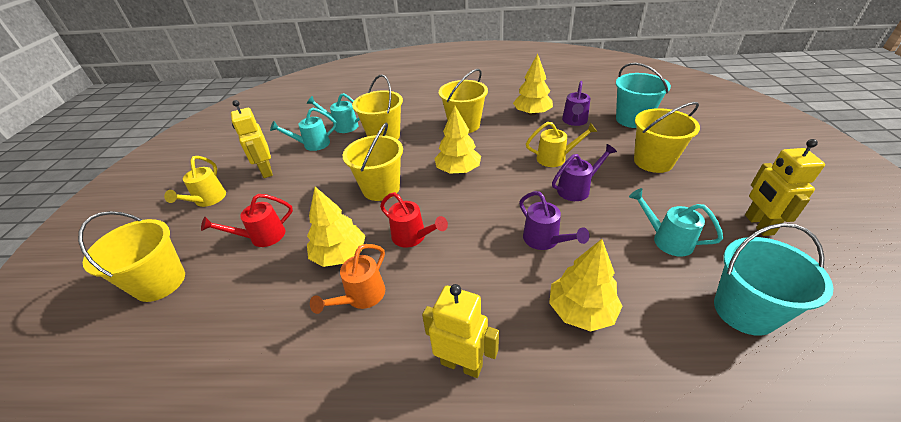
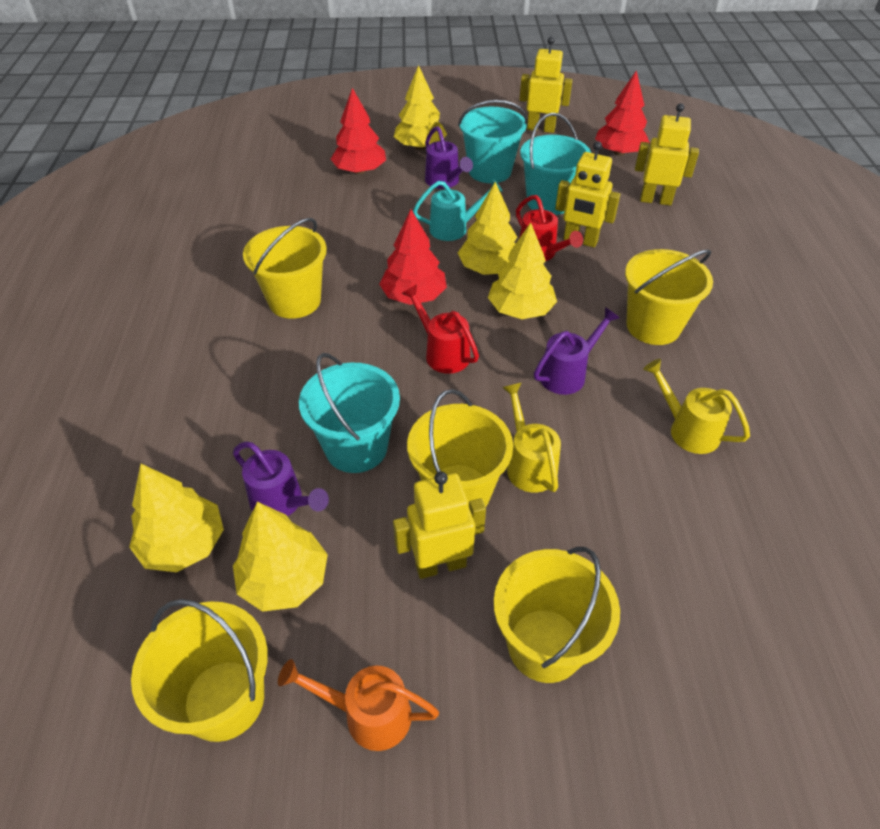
red tree: 0 -> 3
turquoise bucket: 2 -> 3
turquoise watering can: 3 -> 1
yellow robot: 3 -> 4
yellow tree: 4 -> 5

